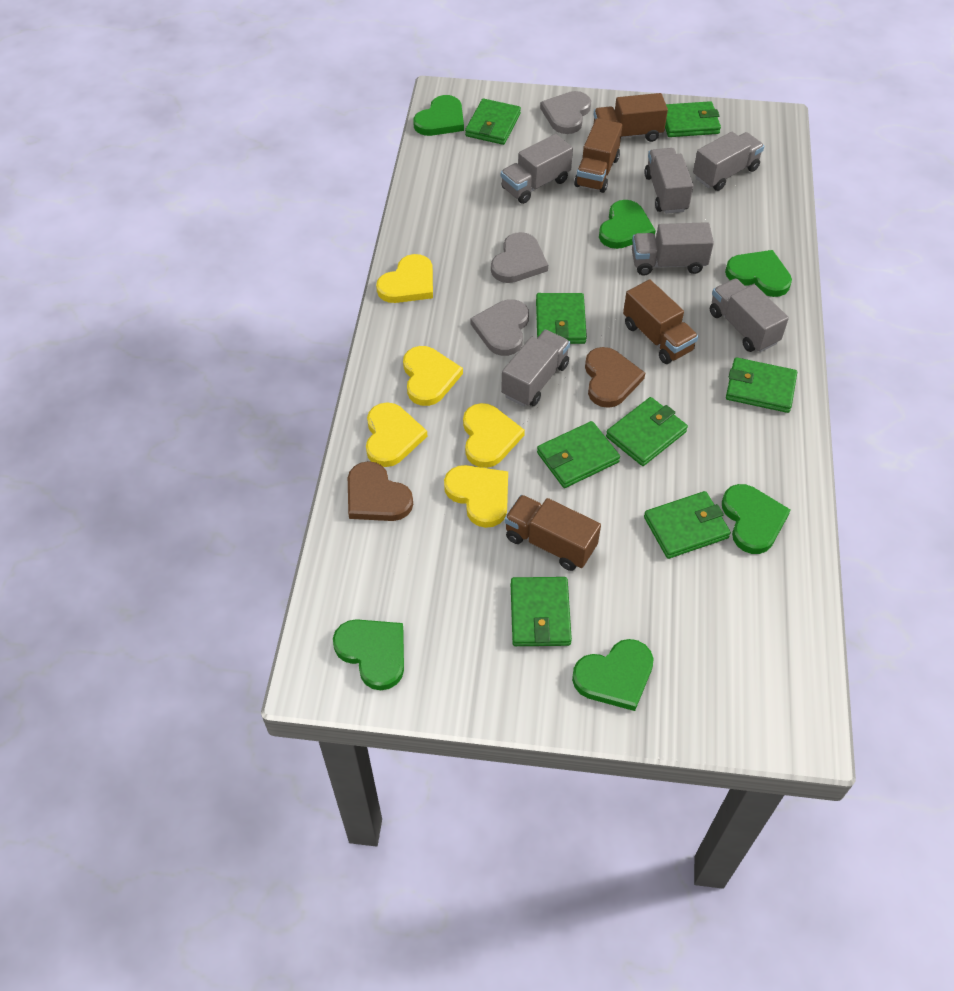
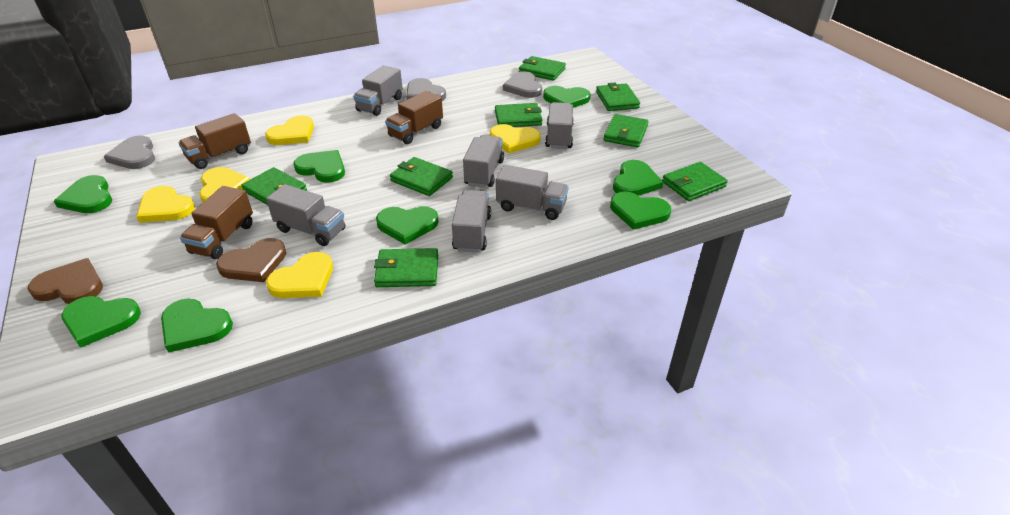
brown truck: 4 -> 3
green heart: 6 -> 8

